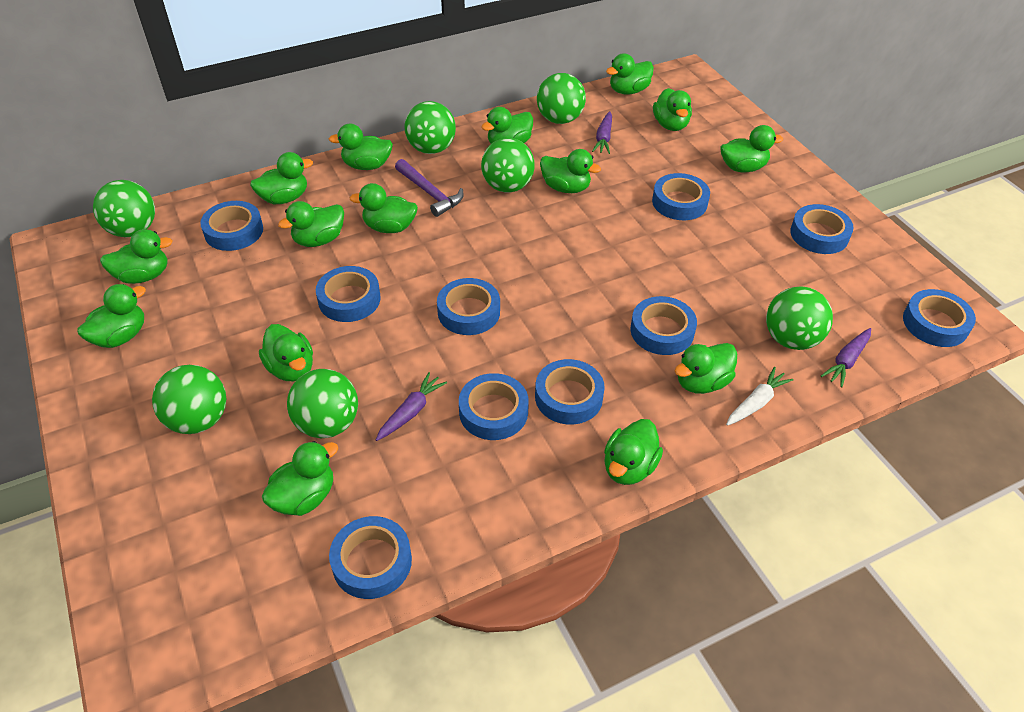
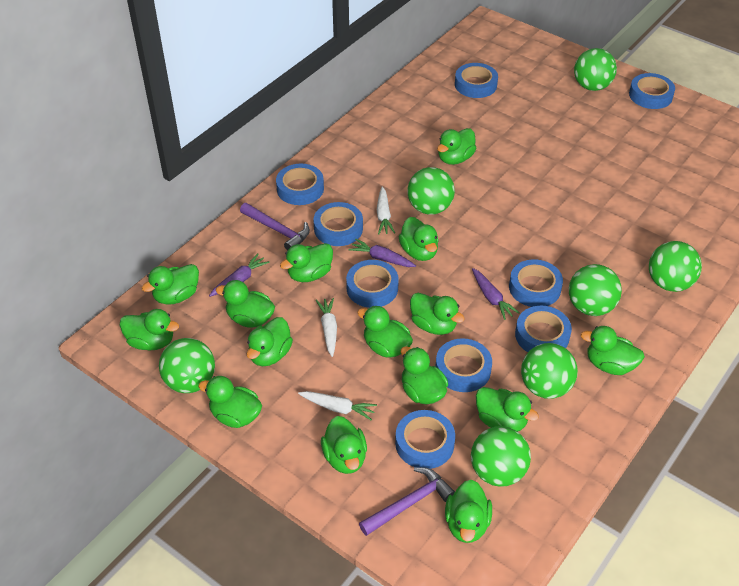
blue tape: 10 -> 9
purple hammer: 1 -> 2
white carrot: 1 -> 3

